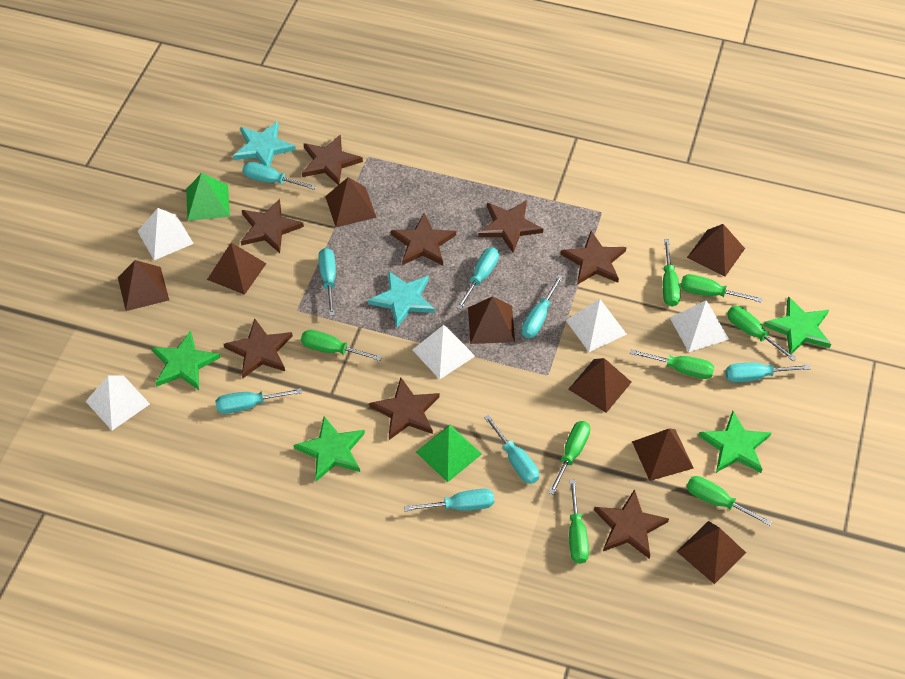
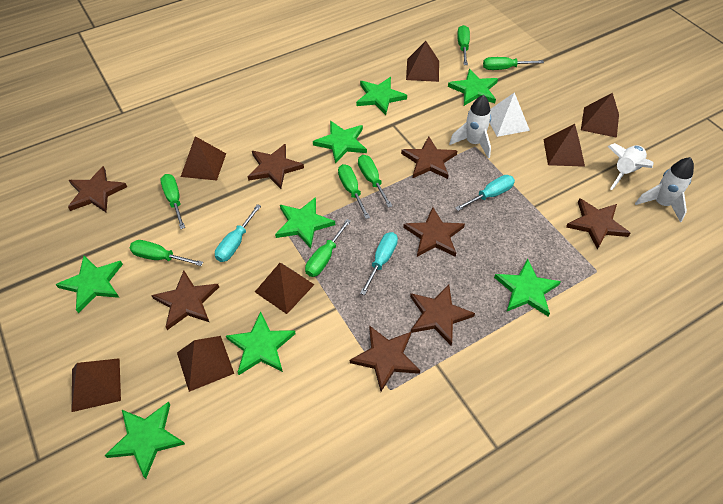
brown pyramid: 8 -> 7
green pyramid: 2 -> 0
green screwdriver: 8 -> 7
green star: 4 -> 8
turquoise screwdriver: 8 -> 3
turquoise star: 2 -> 0
white pyramid: 5 -> 1
white rocket: 0 -> 3

